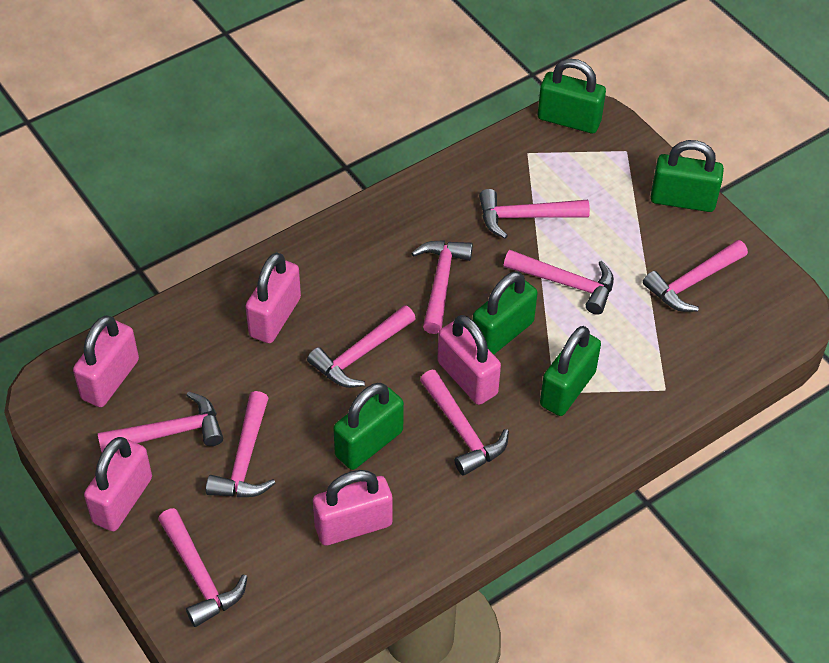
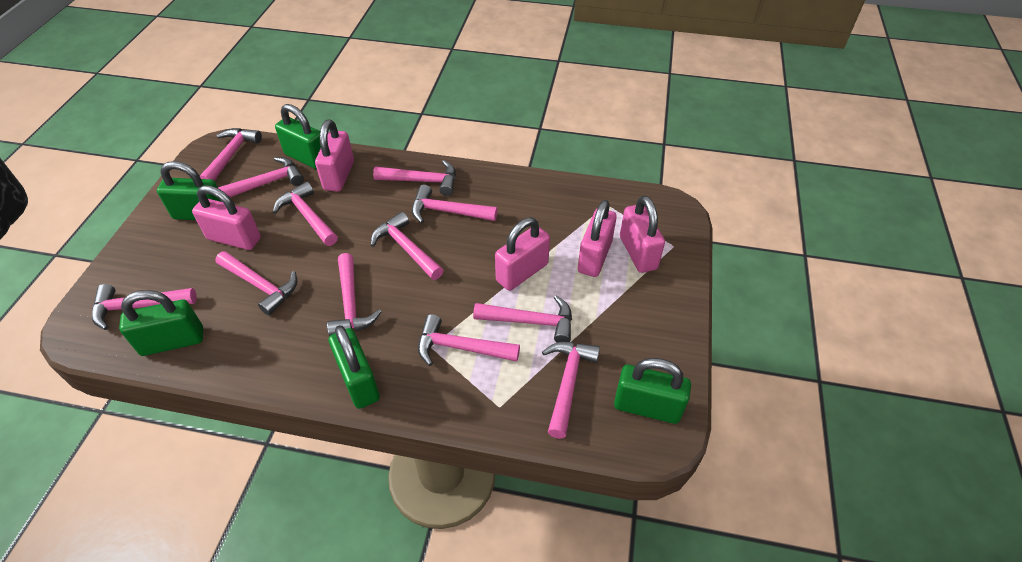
pink hammer: 9 -> 12

